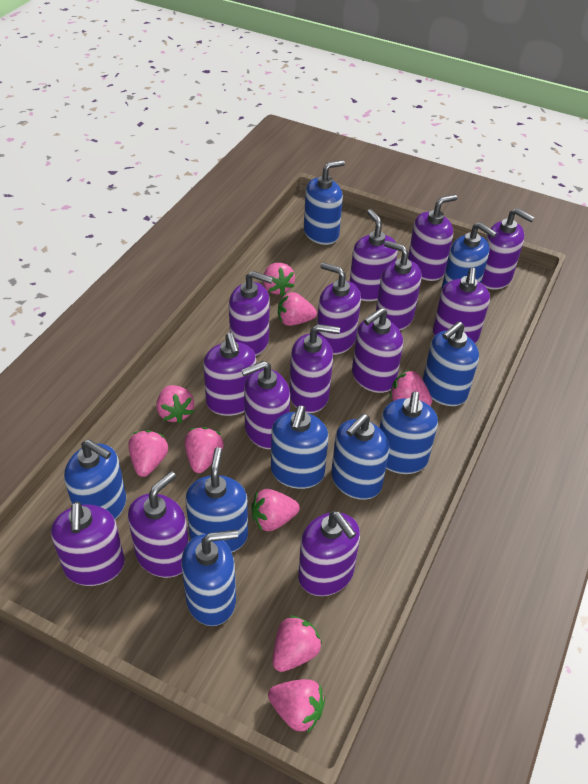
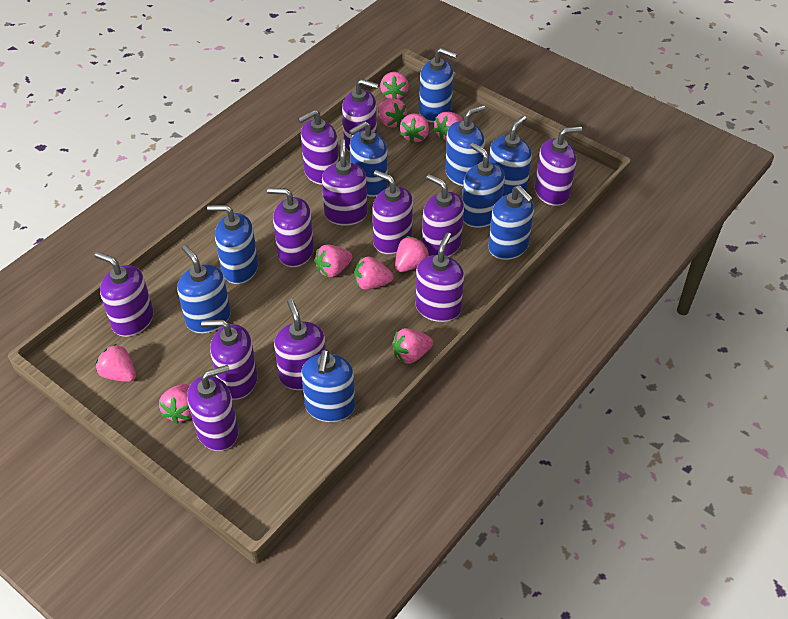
pink strawberry: 9 -> 10
purple soap dispenser: 14 -> 12

